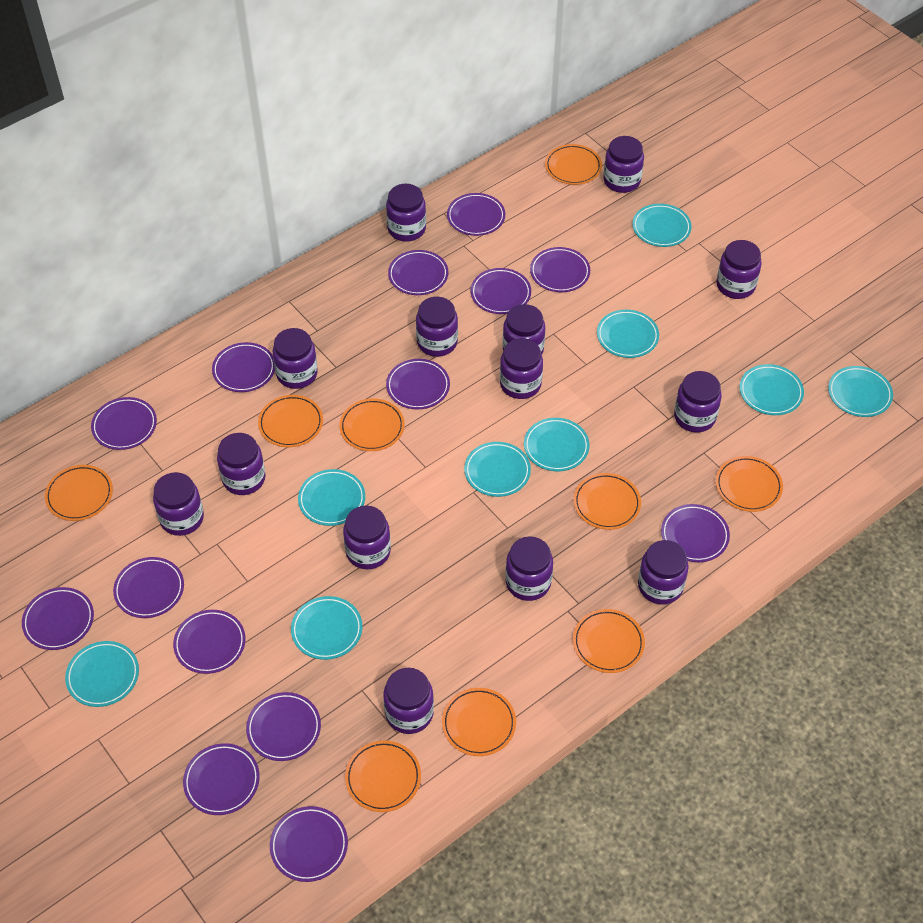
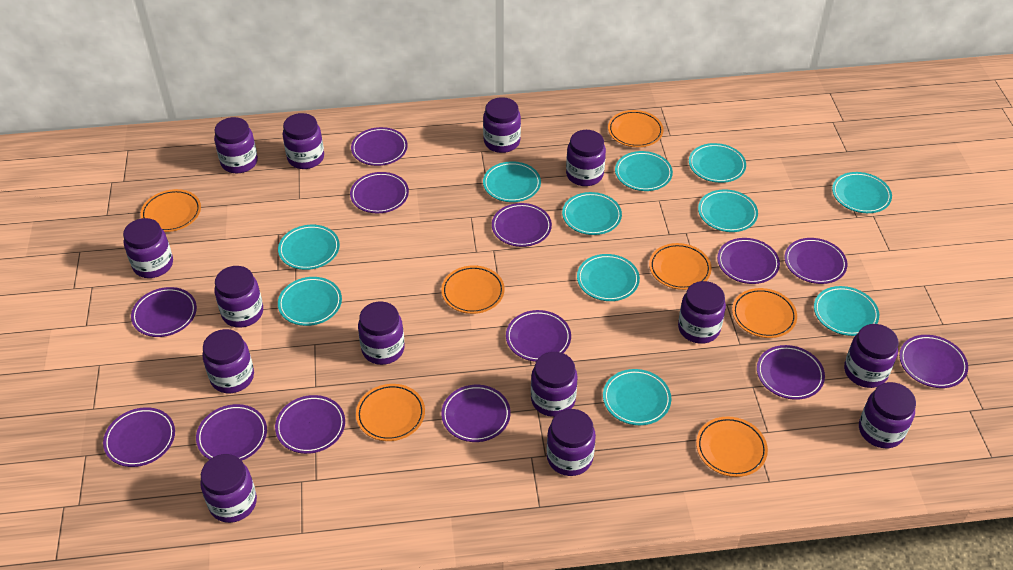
orange plate: 9 -> 7
purple plate: 14 -> 13
turquoise plate: 9 -> 11

